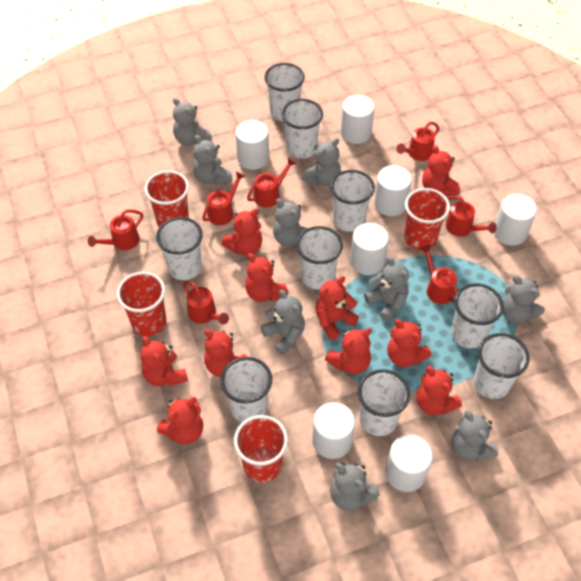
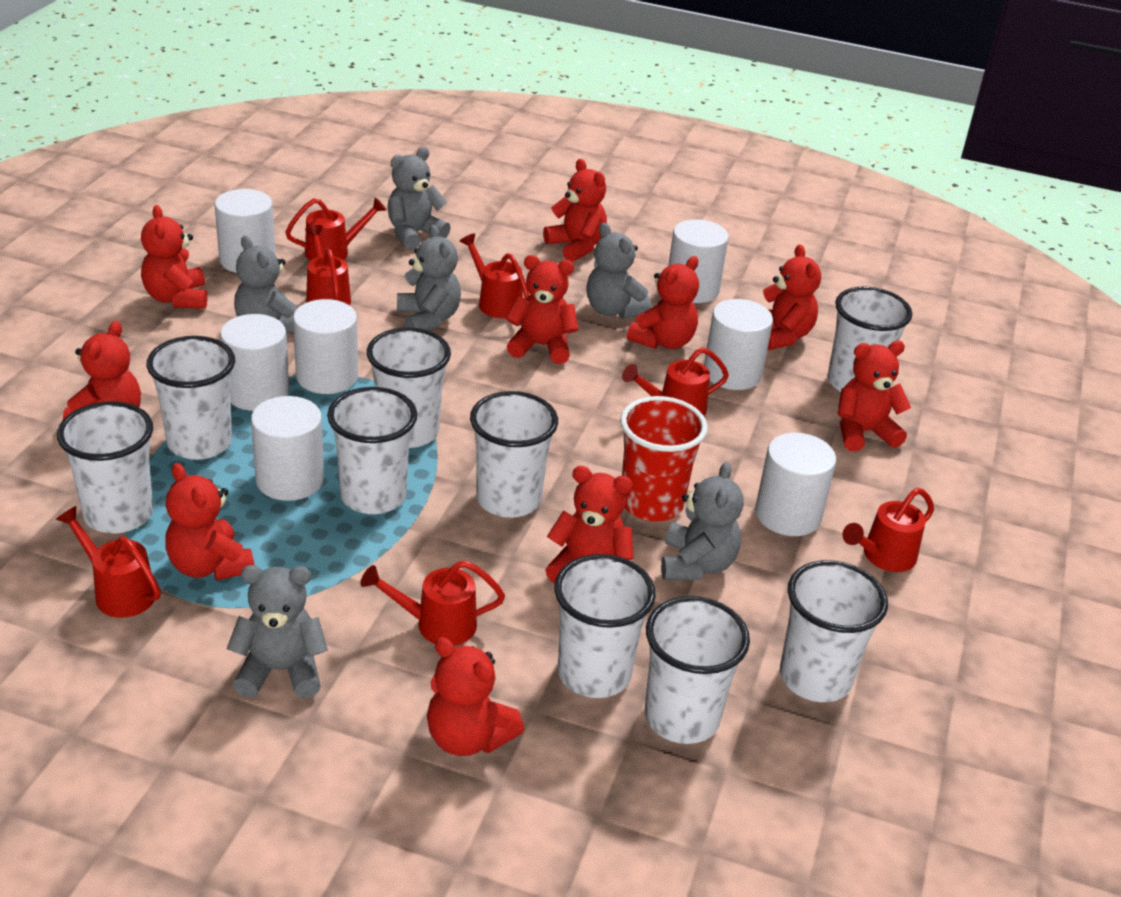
grey teddy bear: 9 -> 6
red cup: 4 -> 1

